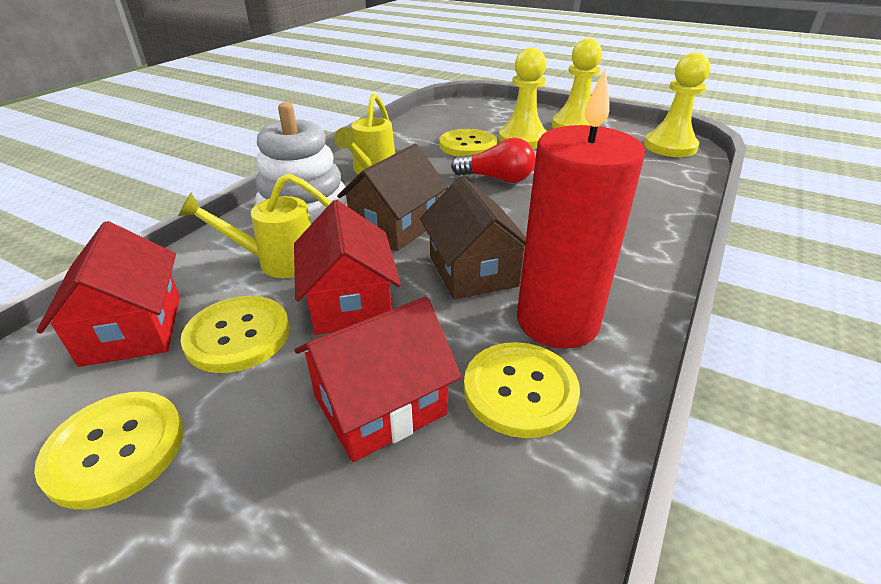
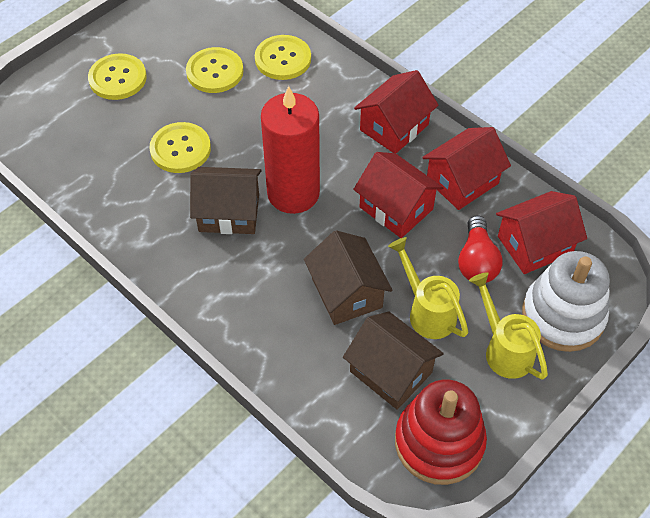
brown house: 2 -> 3
red house: 3 -> 4
red stacking toy: 0 -> 1
yellow pawn: 3 -> 0

